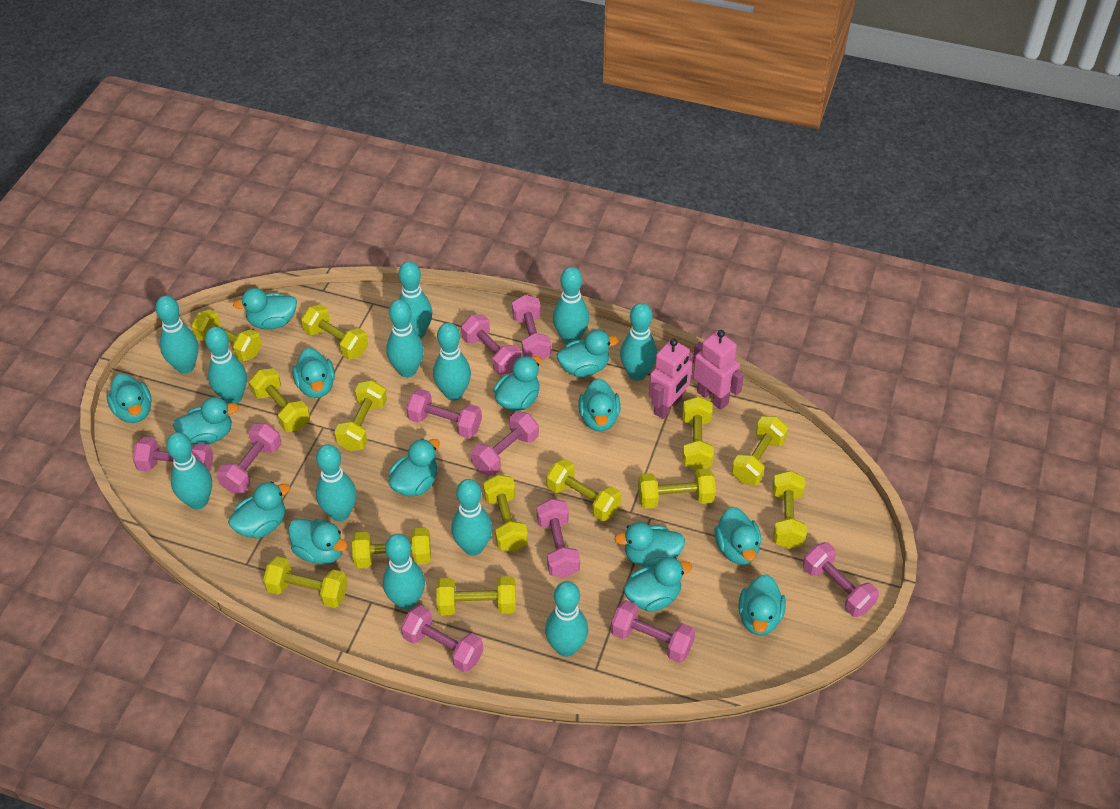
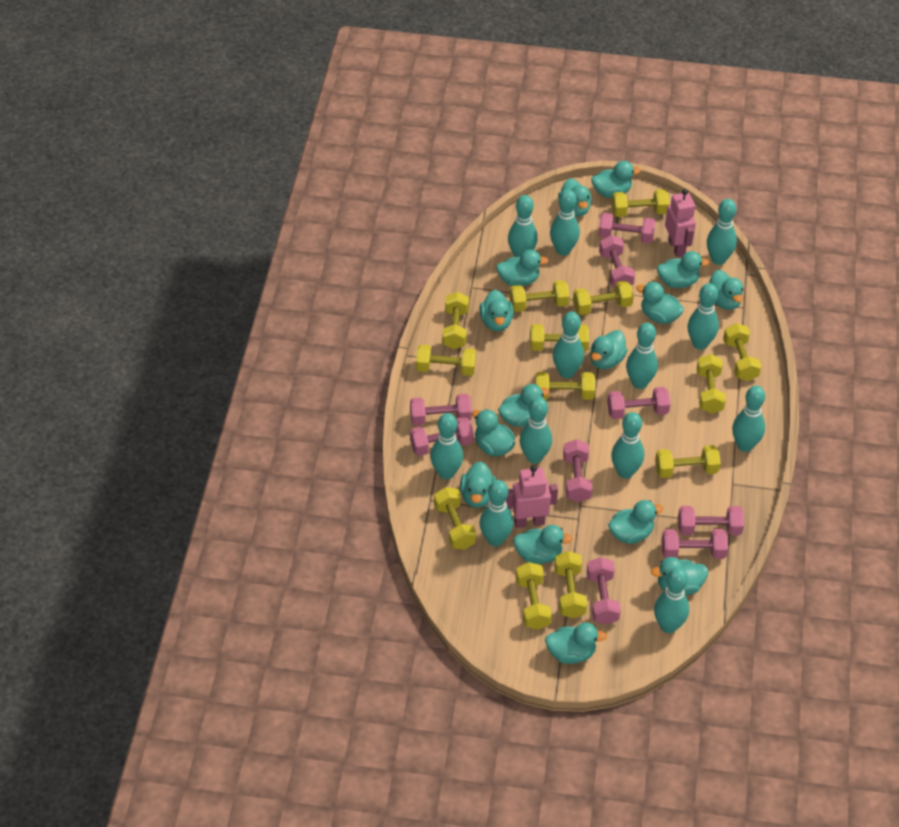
pink dumbbell: 10 -> 9
turquoise duck: 14 -> 15

